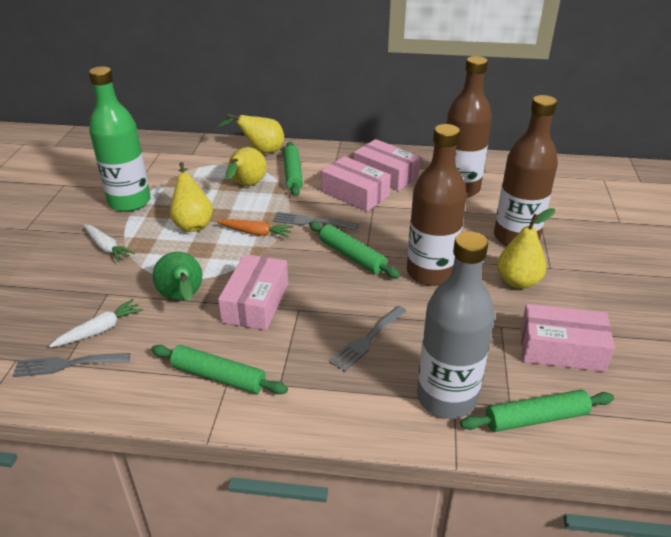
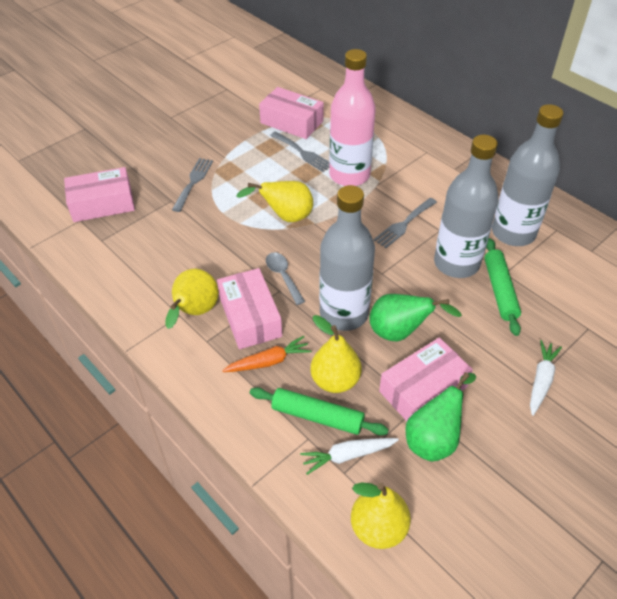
brown bottle: 3 -> 0
green bottle: 1 -> 0
green pear: 1 -> 2
green rolling pin: 4 -> 2
grey bottle: 1 -> 3
grey spoon: 0 -> 1
pink bottle: 0 -> 1

